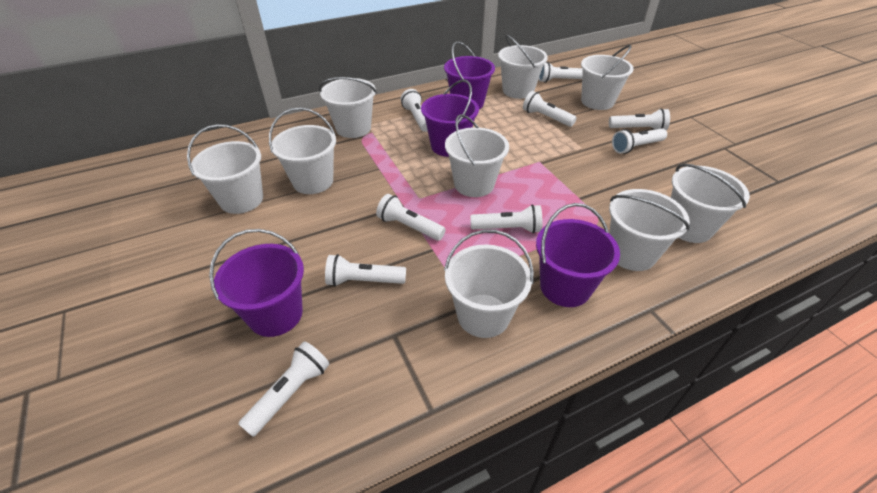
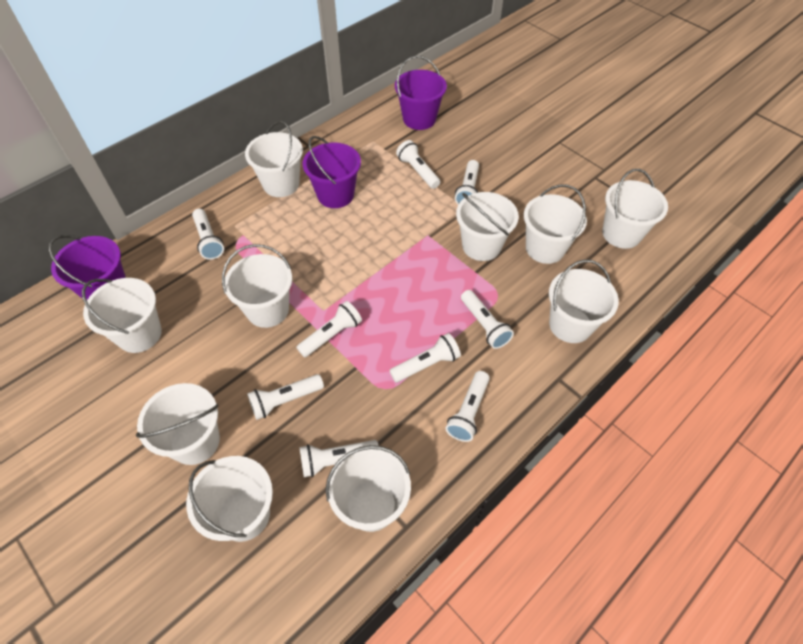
purple bucket: 4 -> 3
white bucket: 9 -> 10

